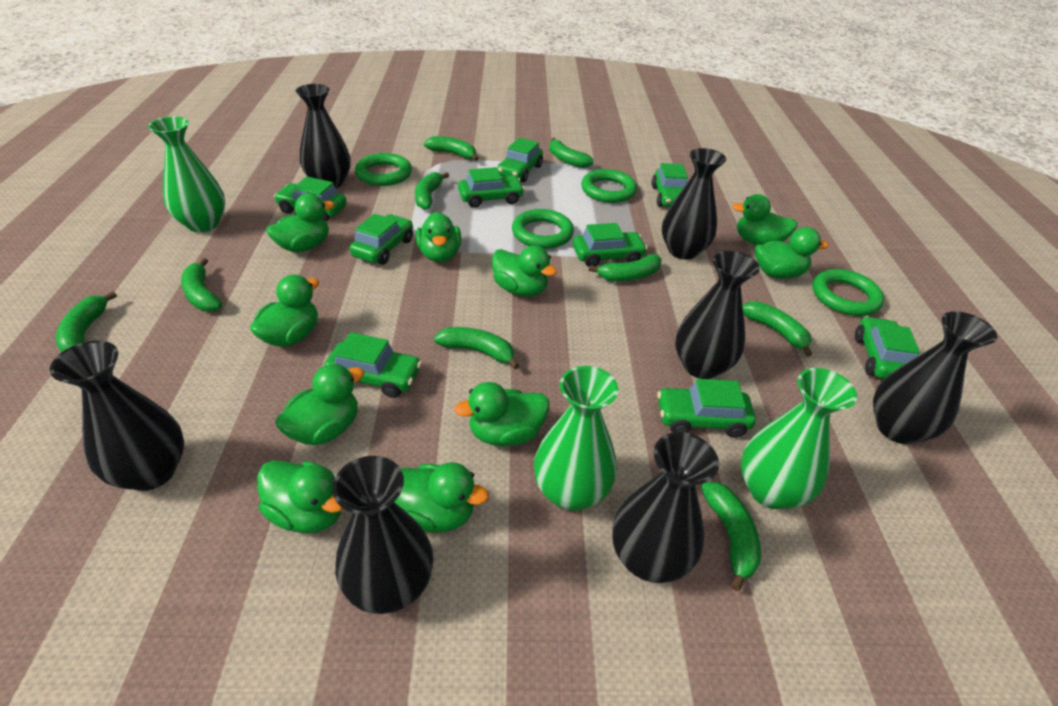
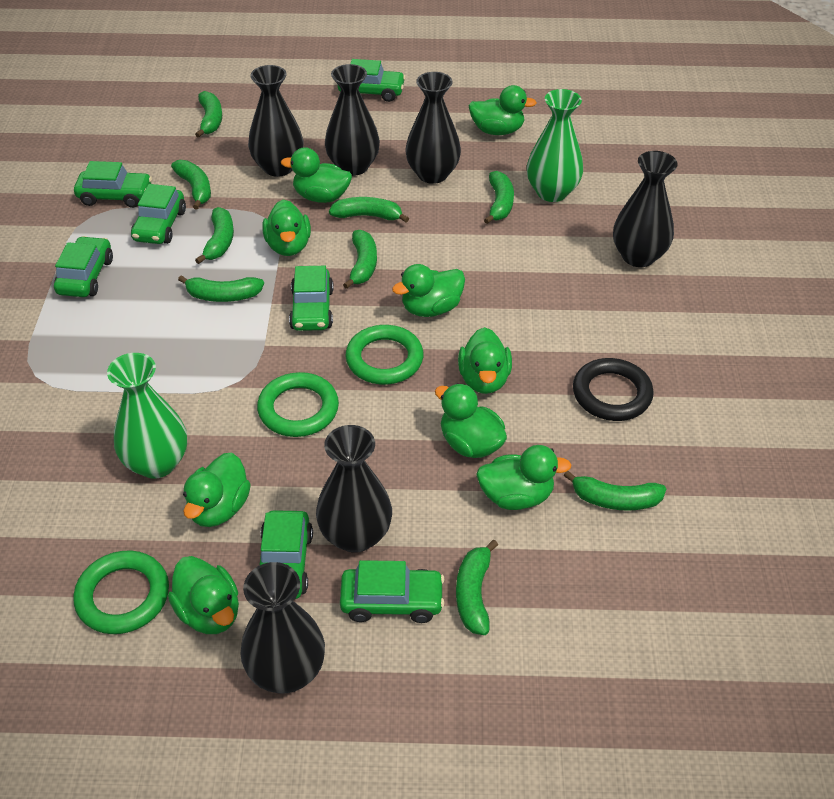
black ring: 0 -> 1
black vase: 7 -> 6
green car: 9 -> 7
green duck: 10 -> 9
green ring: 4 -> 3
green vase: 3 -> 2

